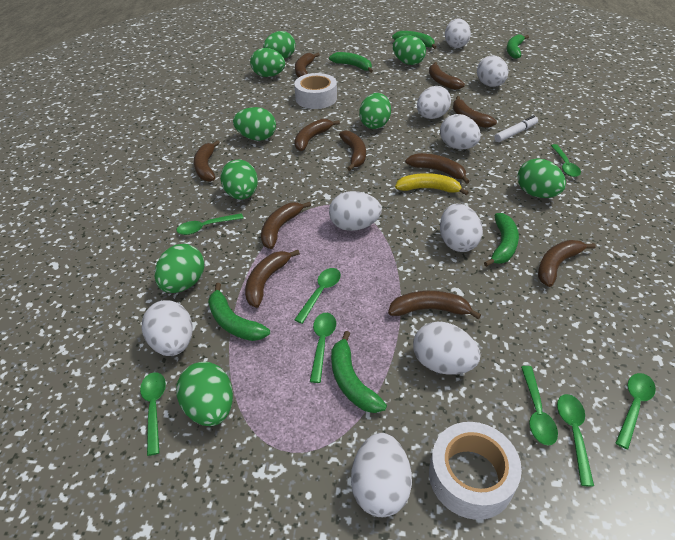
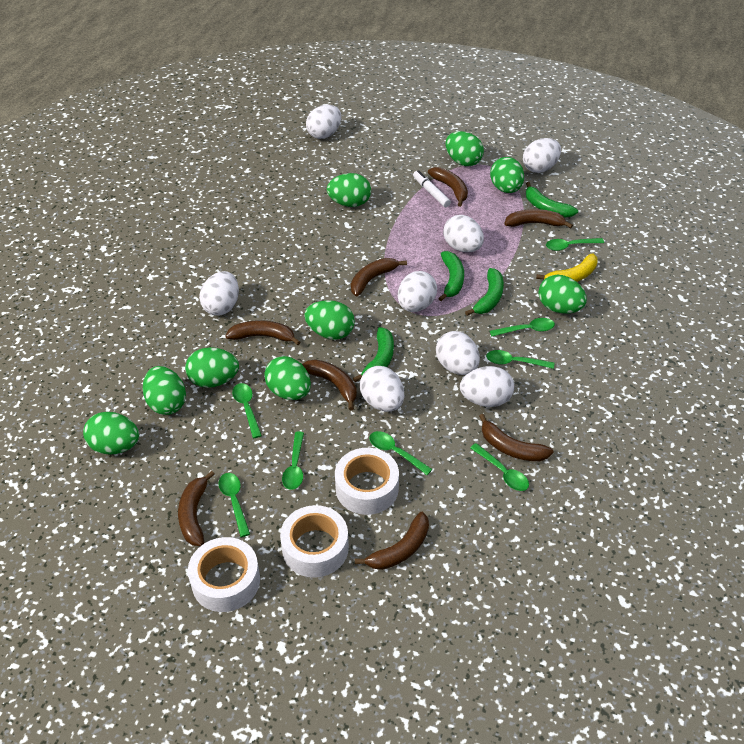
brown banana: 11 -> 8
green banana: 6 -> 4
white egg: 9 -> 8
white tape: 2 -> 3

